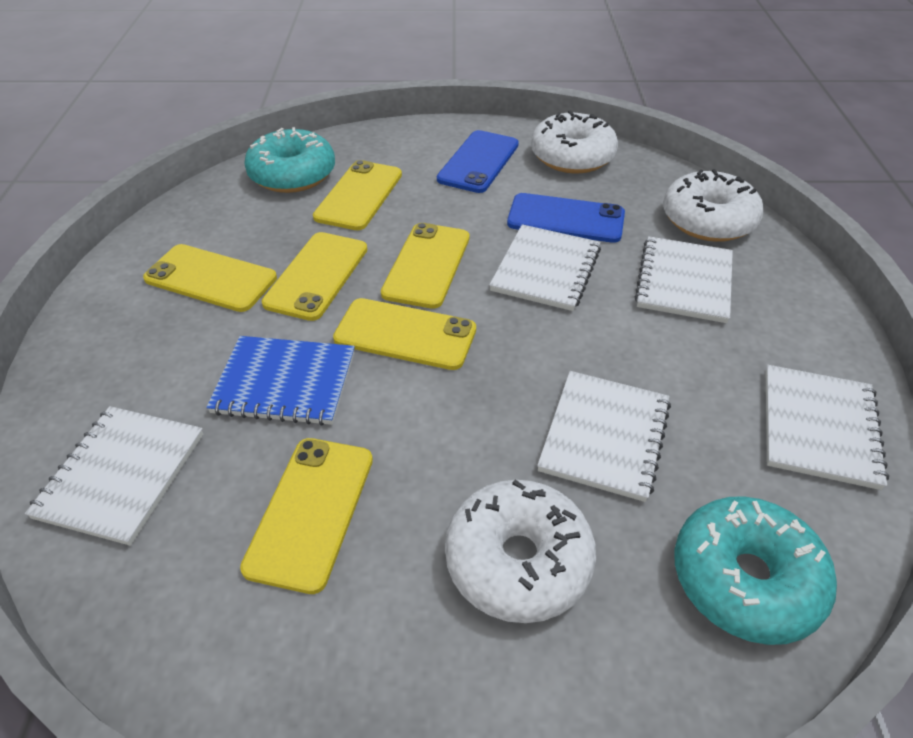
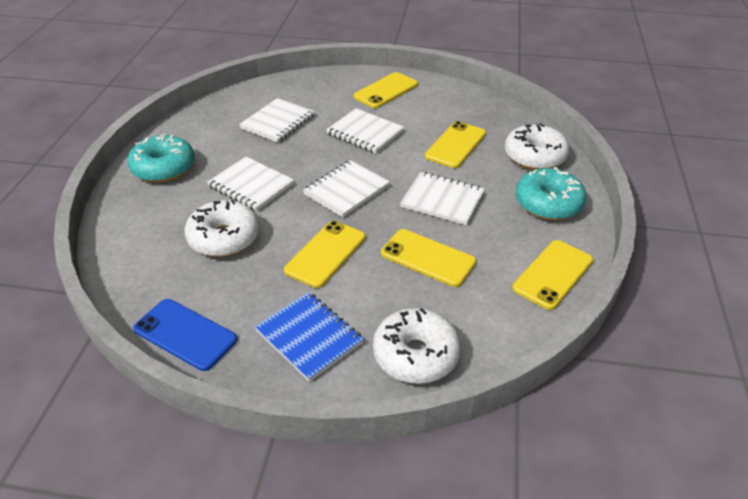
blue phone: 2 -> 1
yellow phone: 6 -> 5

